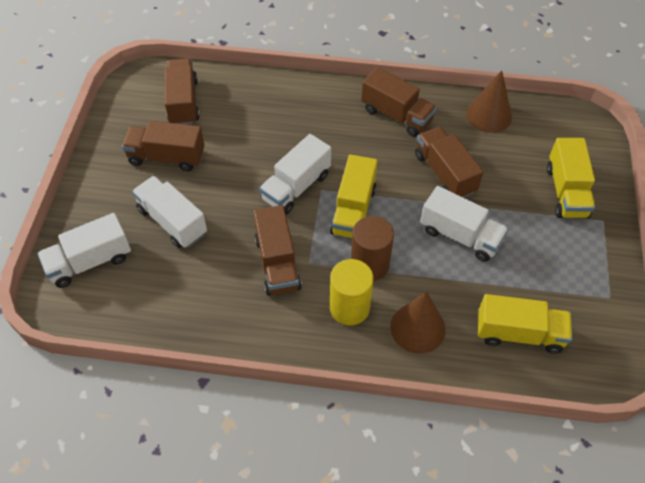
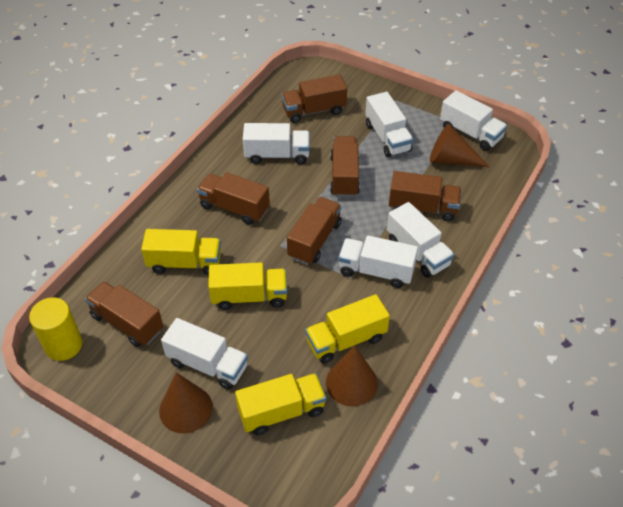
brown cone: 2 -> 3
brown cylinder: 1 -> 0
brown truck: 5 -> 6
white truck: 4 -> 6
yellow truck: 3 -> 4

